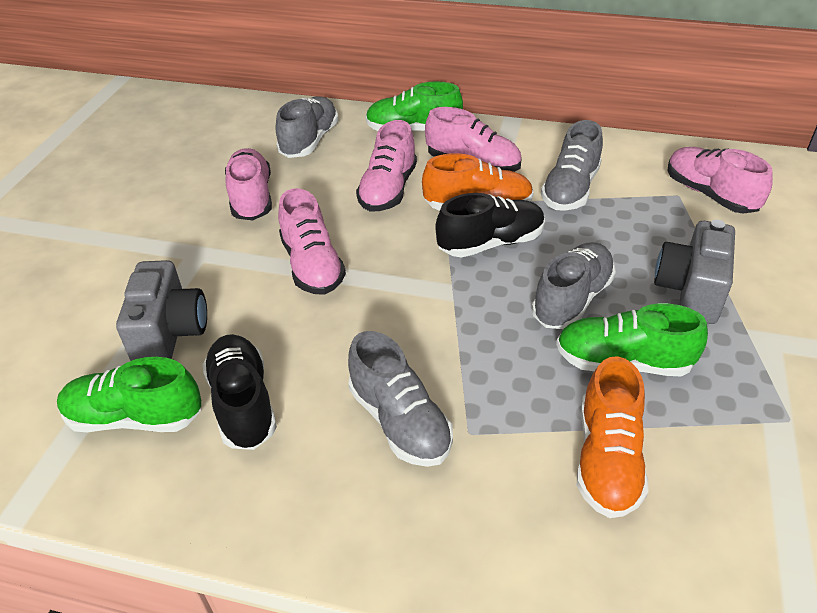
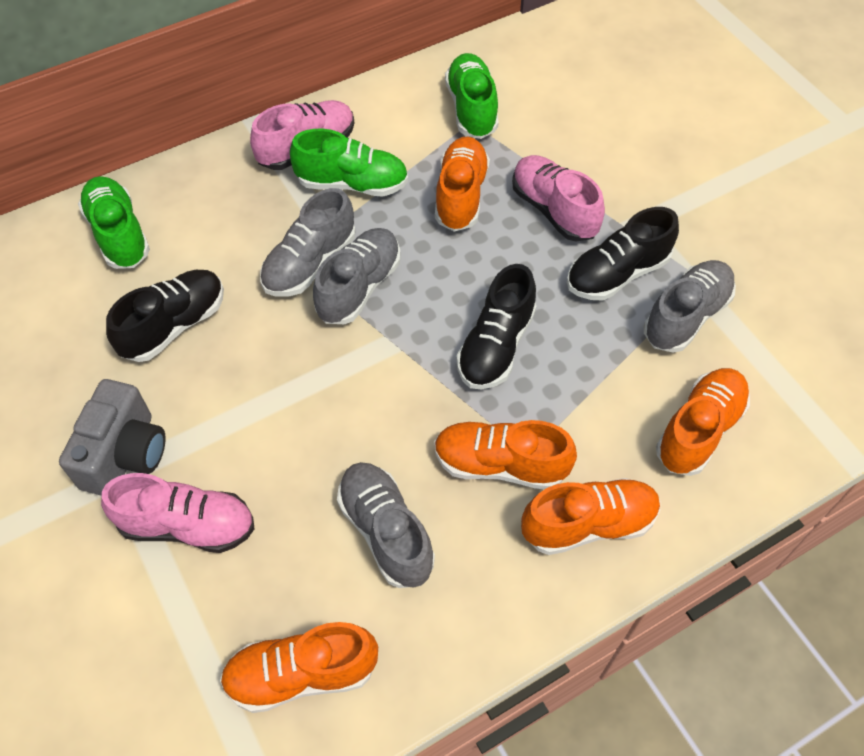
black shoe: 2 -> 3
grey camera: 2 -> 1
orange shoe: 2 -> 5
pink shoe: 5 -> 3

